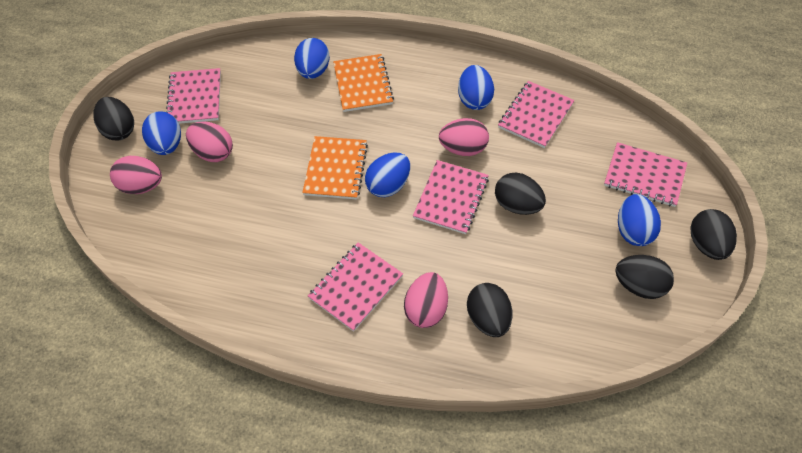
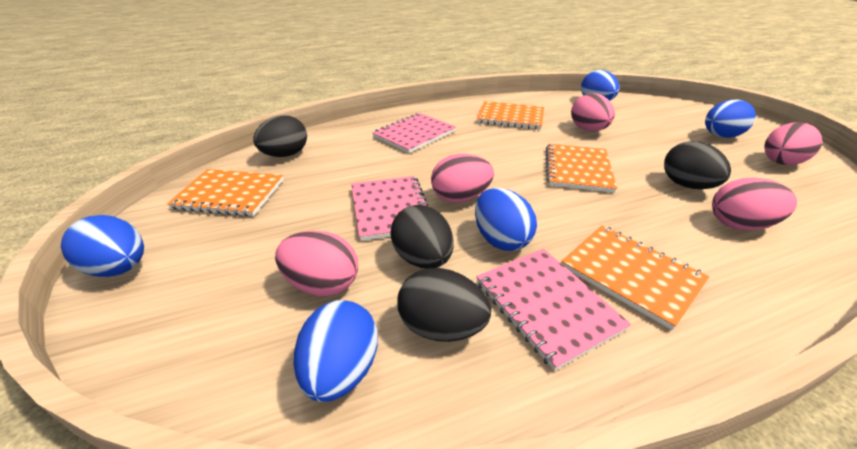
black egg: 5 -> 4
orange notebook: 2 -> 4
pink egg: 4 -> 5
pink notebook: 5 -> 3

